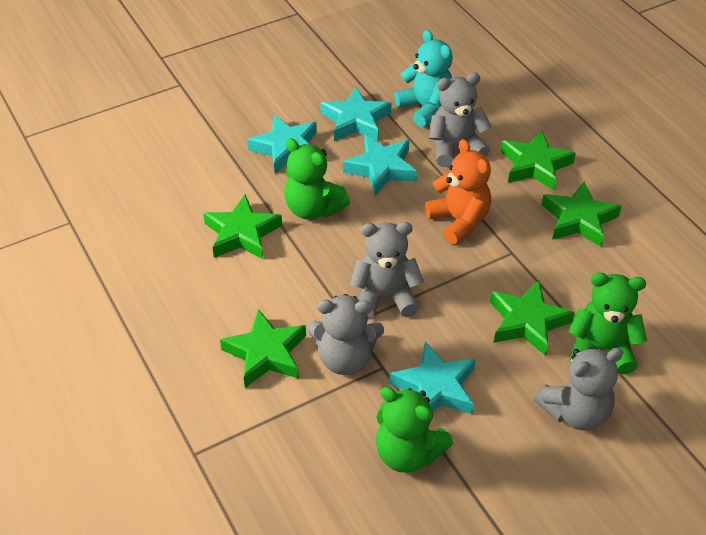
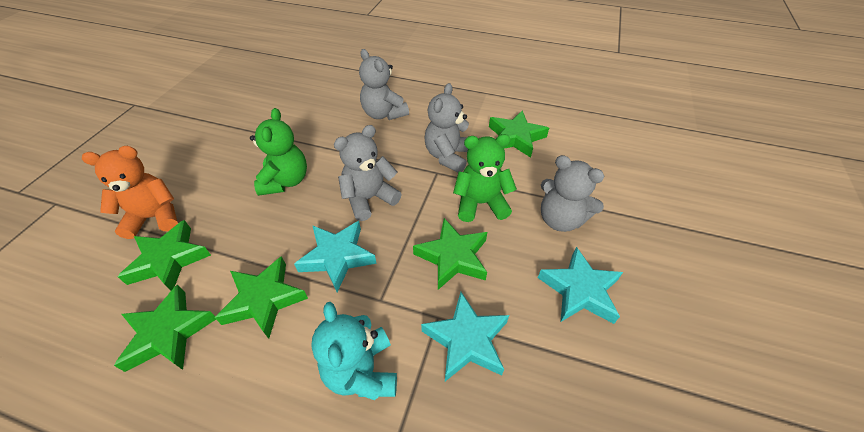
green teddy bear: 3 -> 2
turquoise star: 4 -> 3

